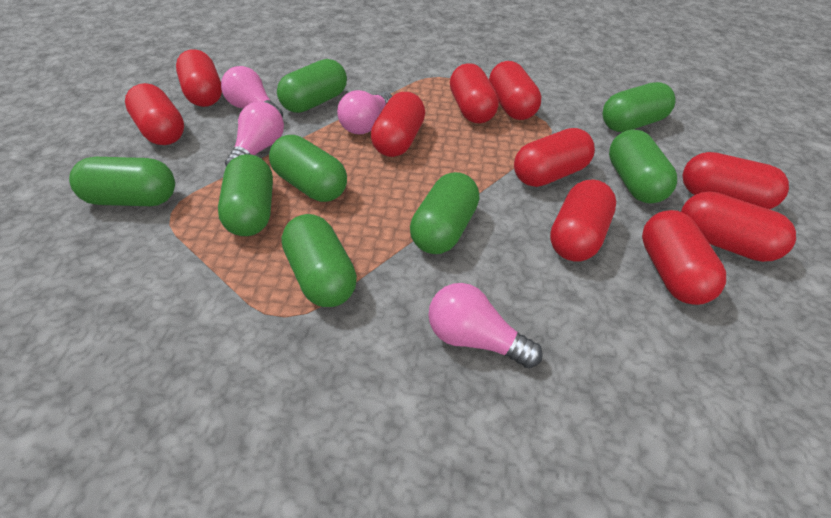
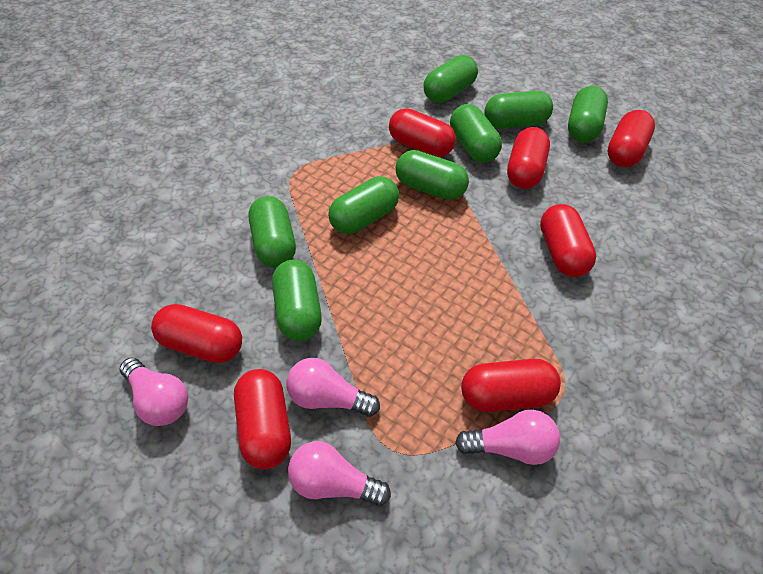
red capsule: 10 -> 7

